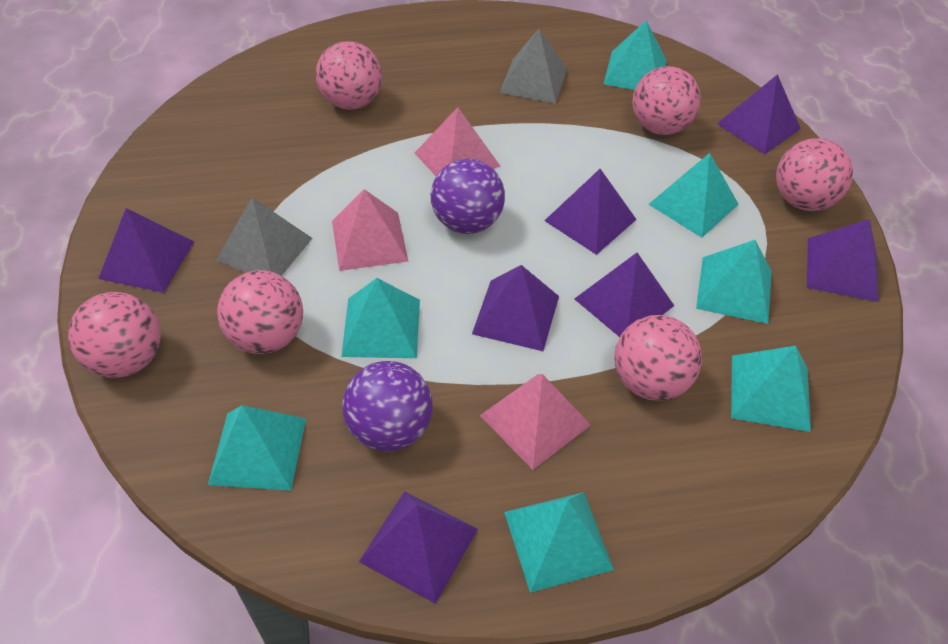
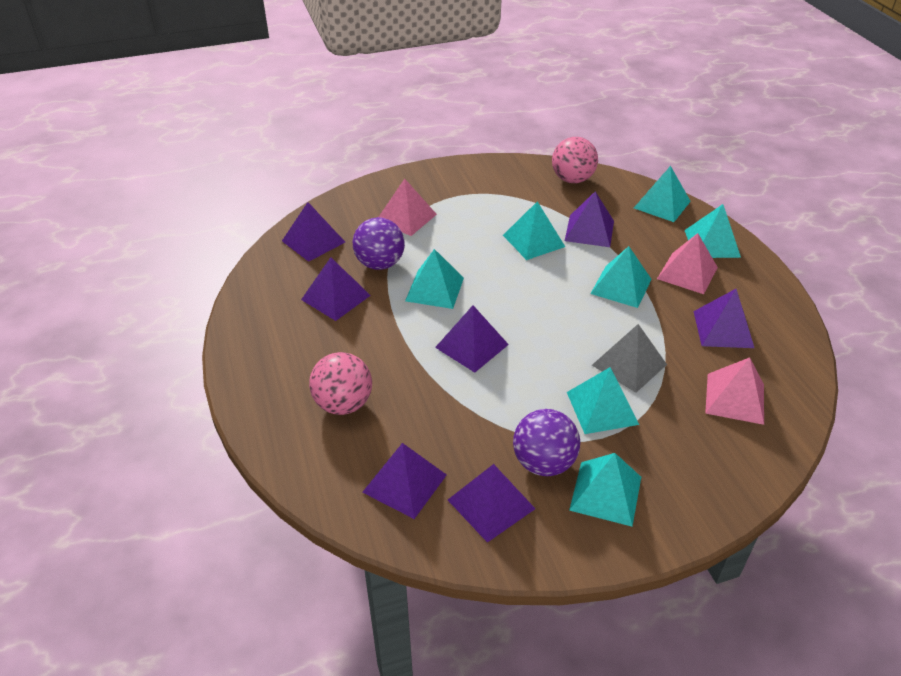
grey pyramid: 2 -> 1
pink ball: 6 -> 2

